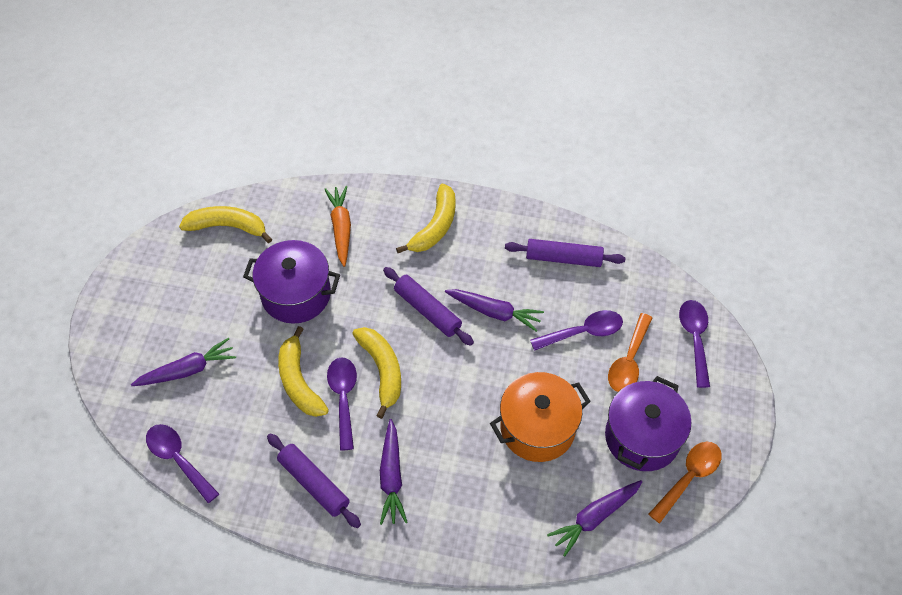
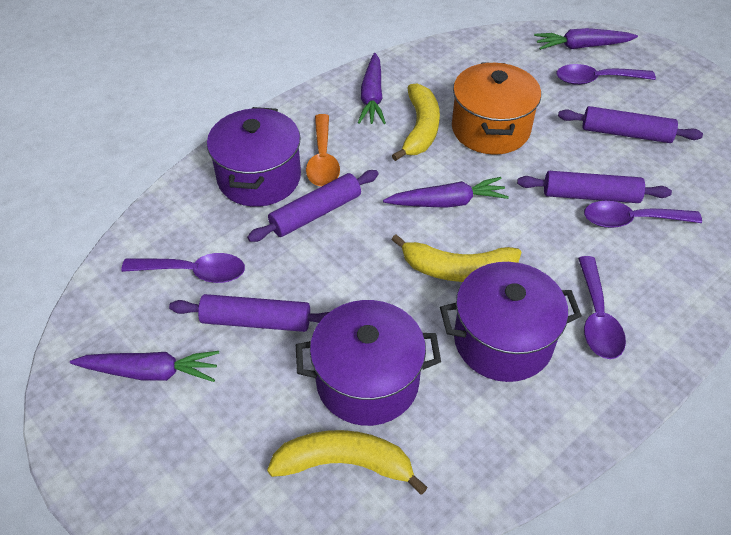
orange carrot: 1 -> 0
orange spoon: 2 -> 1
purple pot: 2 -> 3
purple rolling pin: 3 -> 4
yellow banana: 4 -> 3

